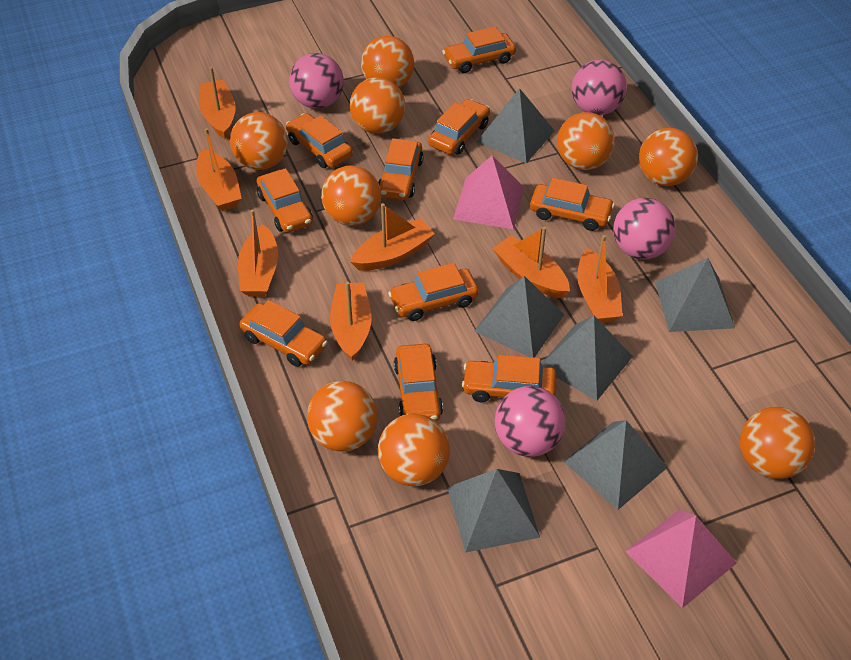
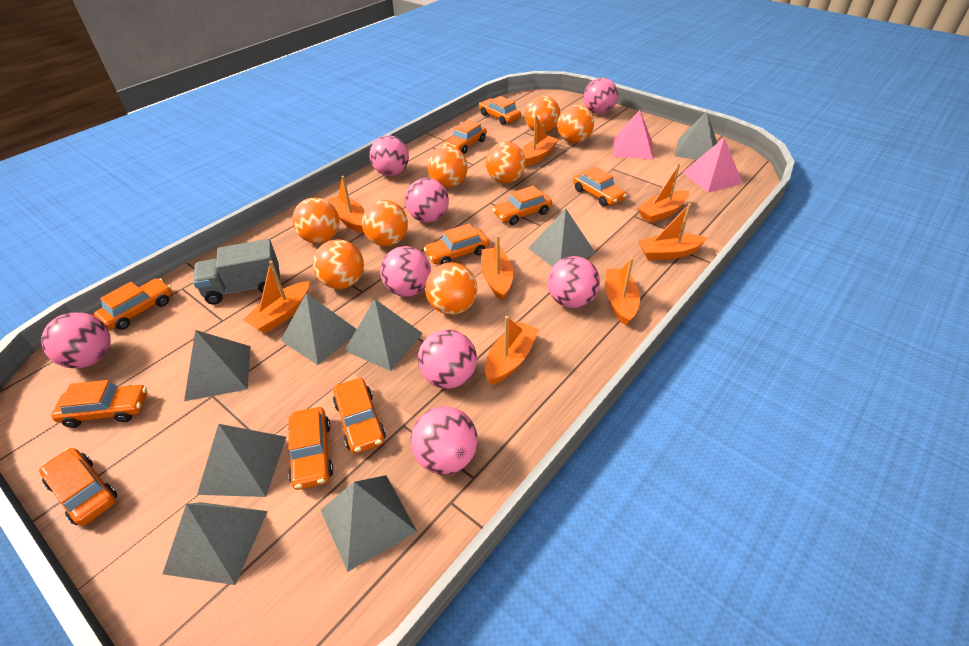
grey pyramid: 6 -> 8
grey truck: 0 -> 1
orange ball: 9 -> 8
orange boat: 7 -> 8
pink ball: 4 -> 8

